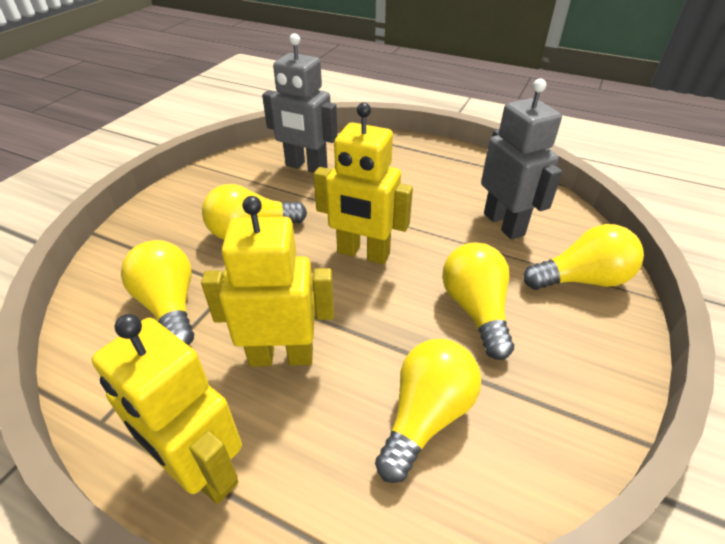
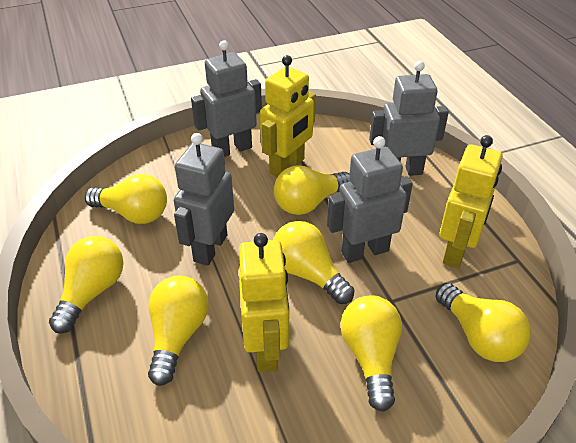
grey robot: 2 -> 4
yellow light bulb: 5 -> 7

